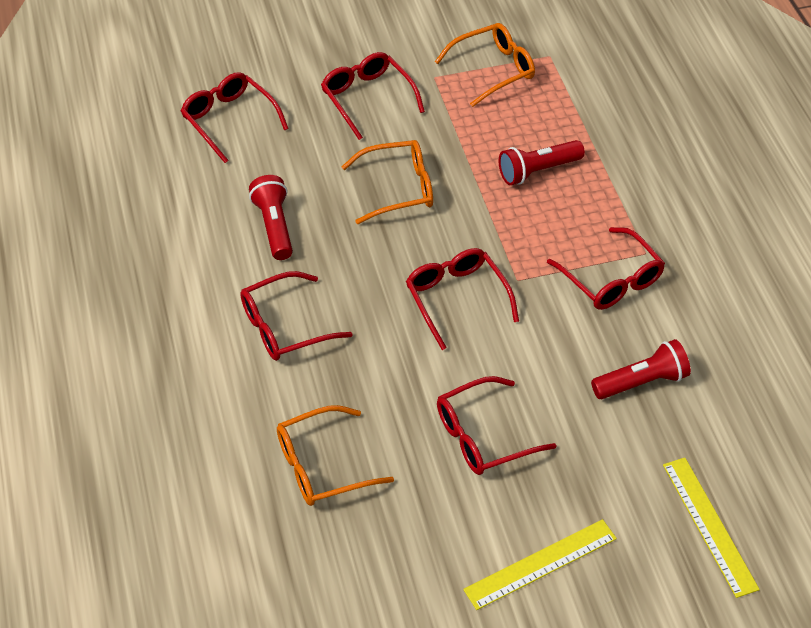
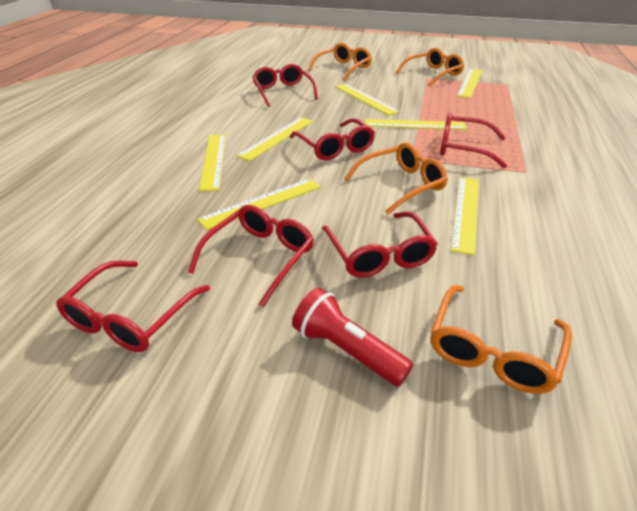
orange glasses: 3 -> 4
red flashlight: 3 -> 1
yellow ruler: 2 -> 7

